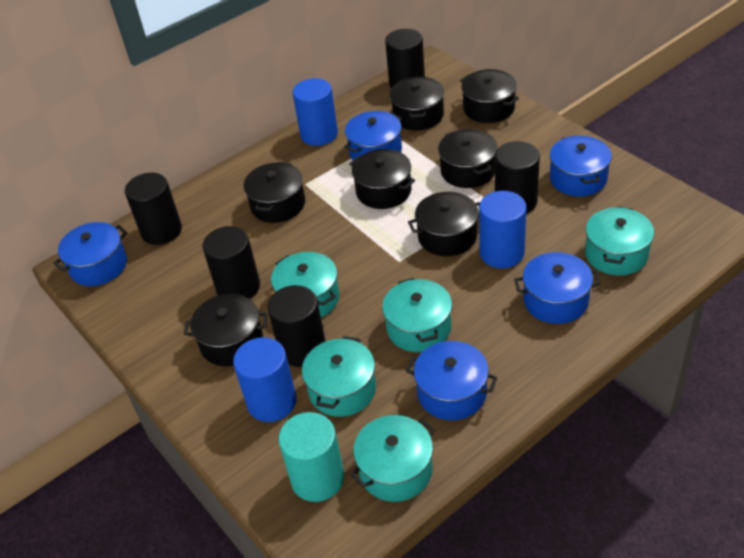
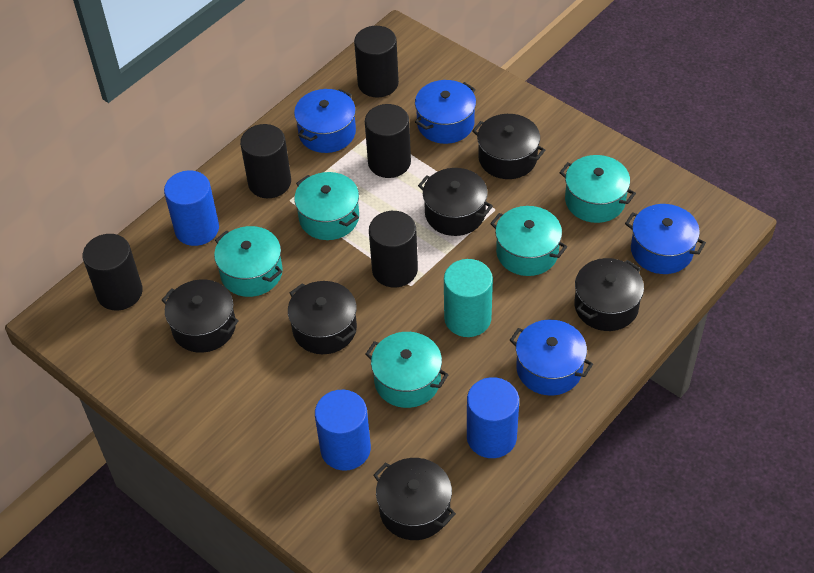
black pot: 7 -> 6
blue pot: 5 -> 4

